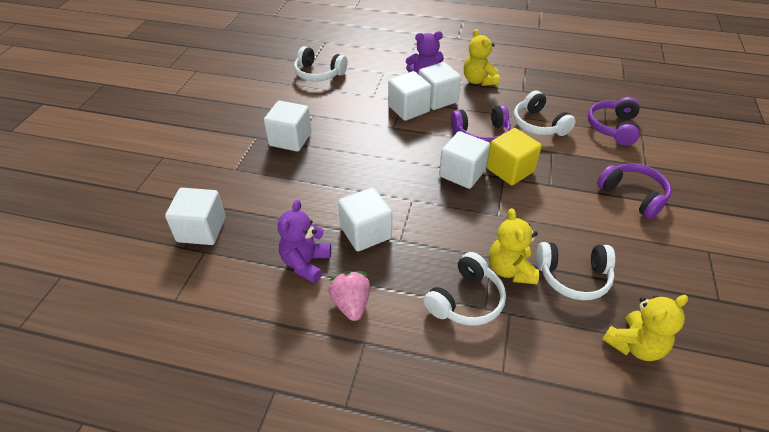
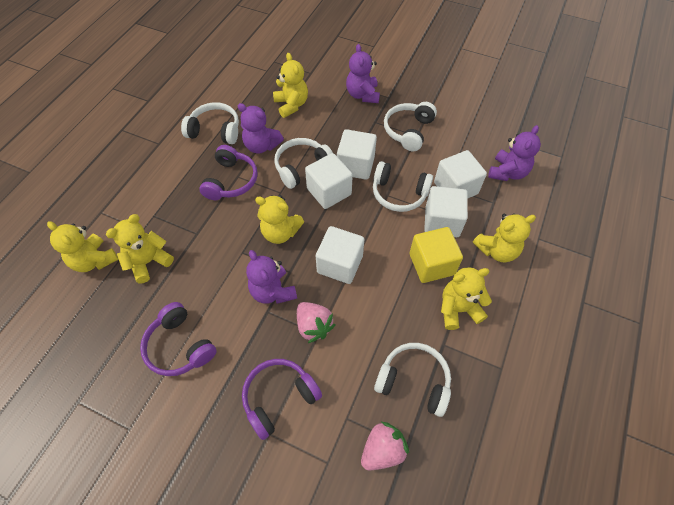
pink strawberry: 1 -> 2
purple teddy bear: 2 -> 4
white cube: 6 -> 5
white headphones: 4 -> 5
yellow teddy bear: 3 -> 6

